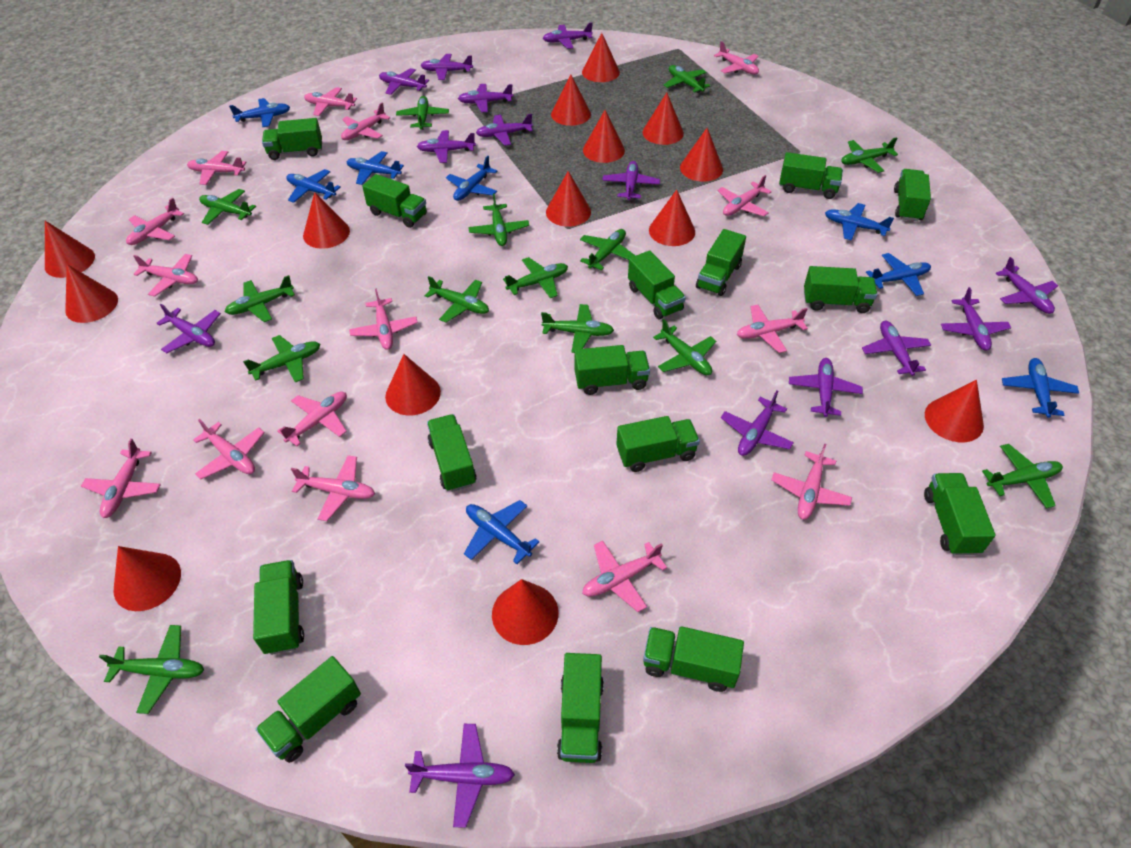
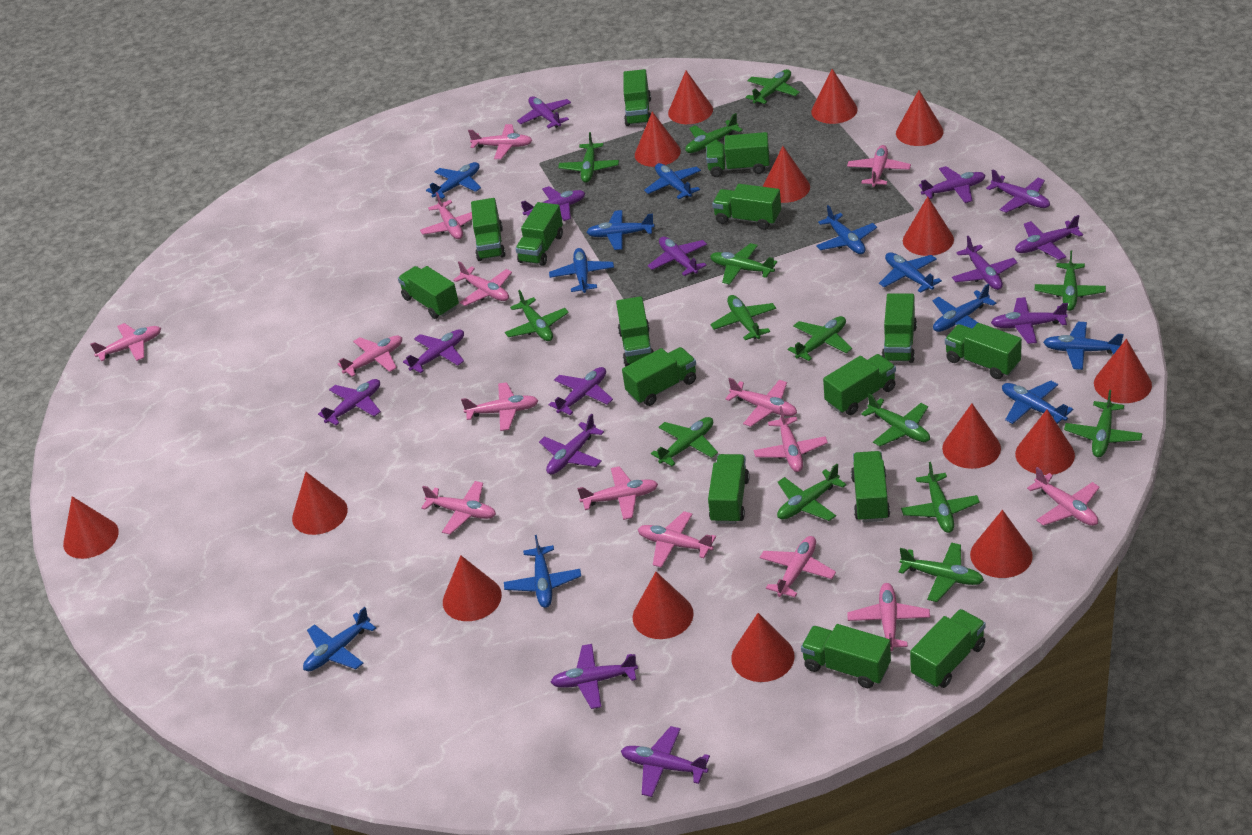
blue plane: 8 -> 11
red cone: 14 -> 15

